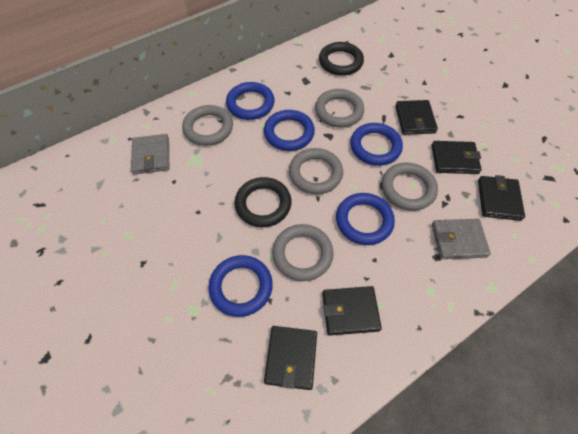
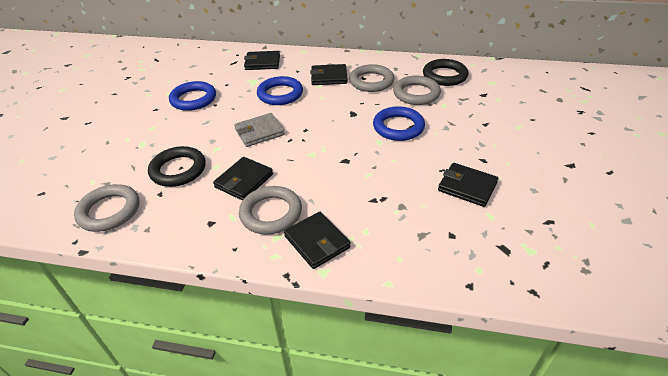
blue ring: 5 -> 3
grey ring: 5 -> 4
grey wallet: 2 -> 1

